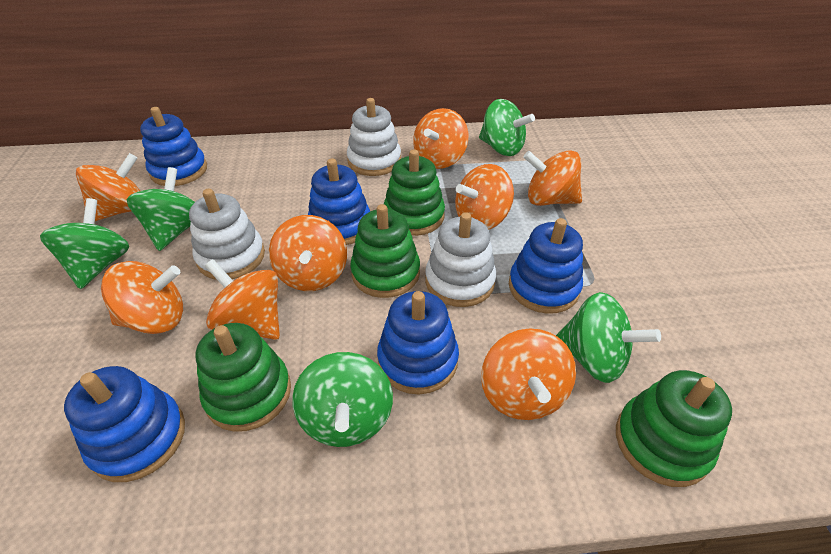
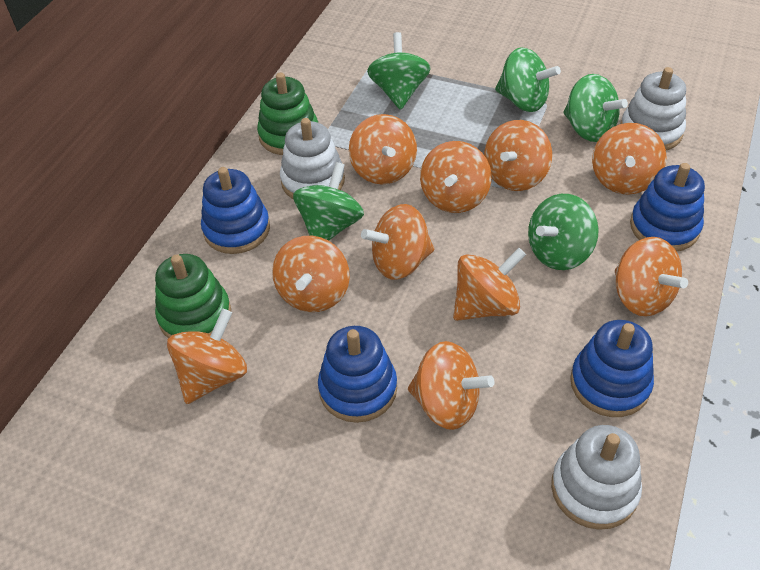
blue stacking toy: 5 -> 4
green stacking toy: 4 -> 2
orange spinning top: 8 -> 10

